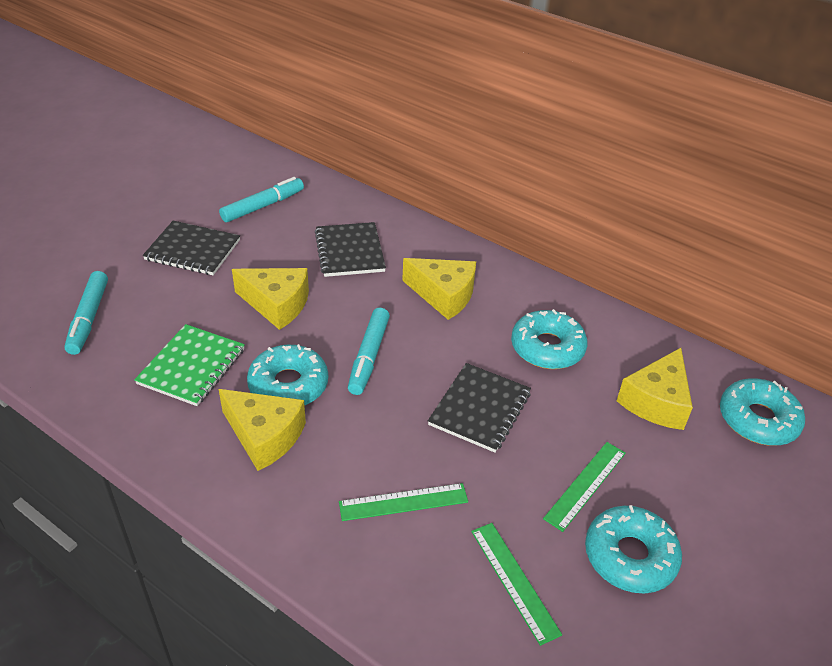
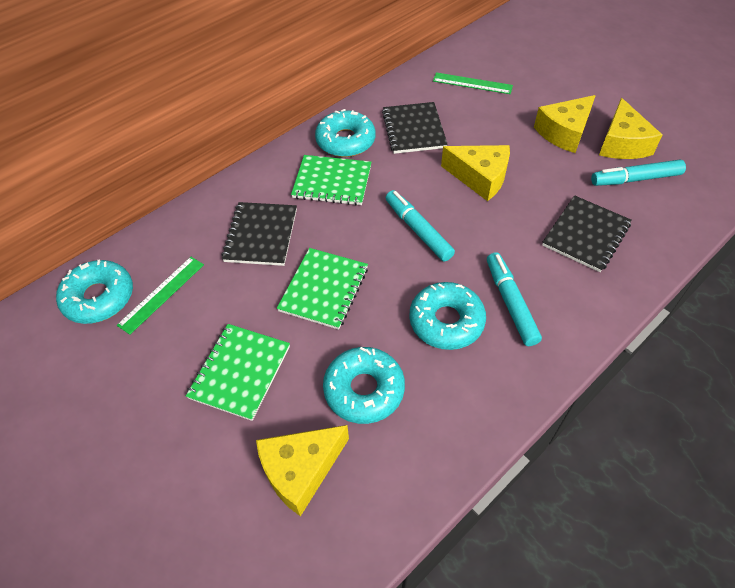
green notebook: 1 -> 3
green ruler: 3 -> 2

